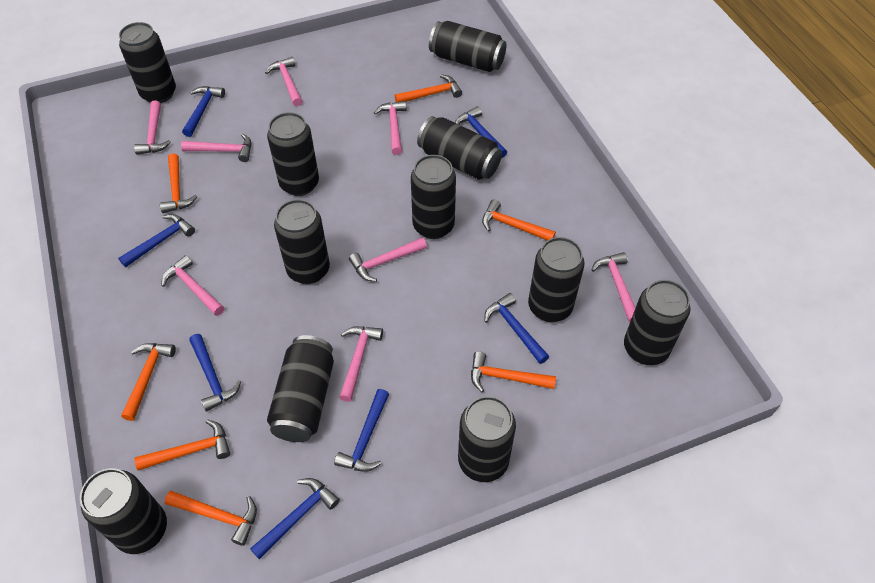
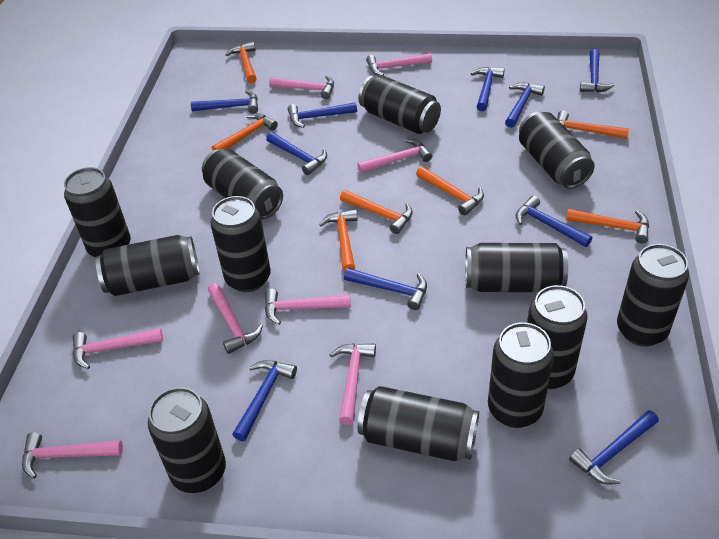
black can: 11 -> 12
blue hammer: 7 -> 10

